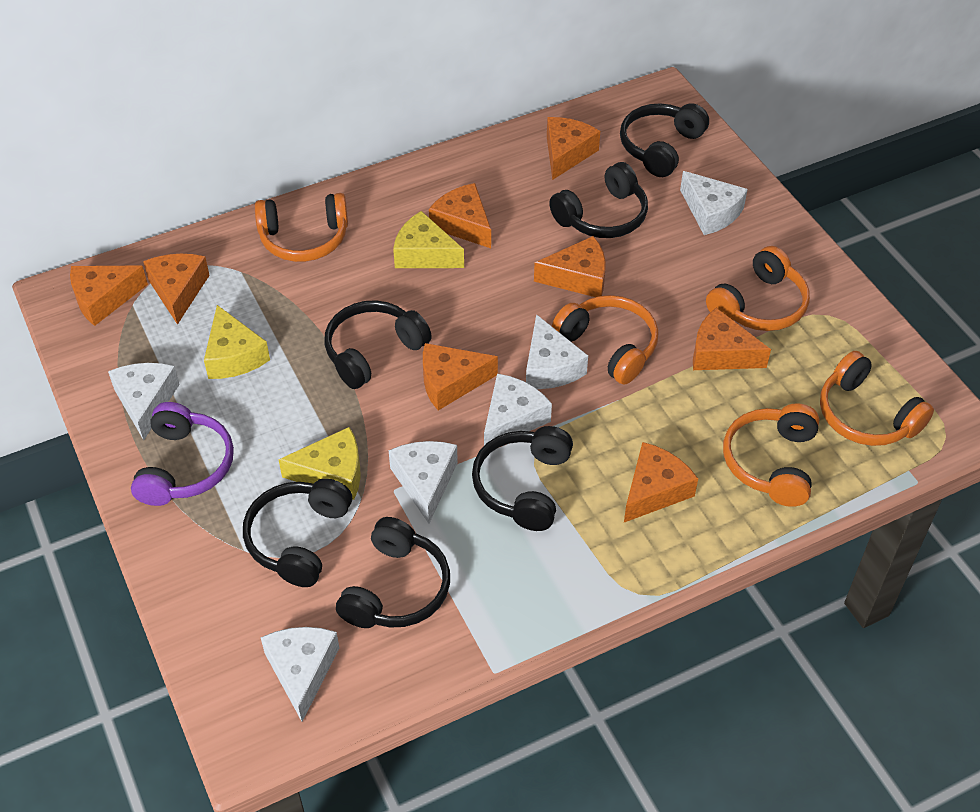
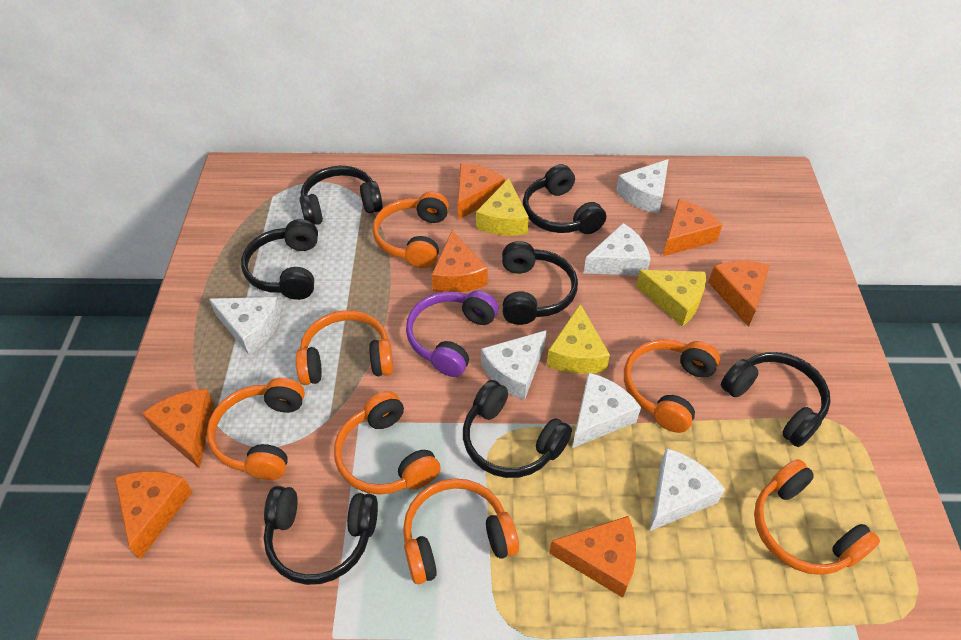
black headphones: 6 -> 7
orange cheese: 8 -> 7
orange headphones: 5 -> 7

